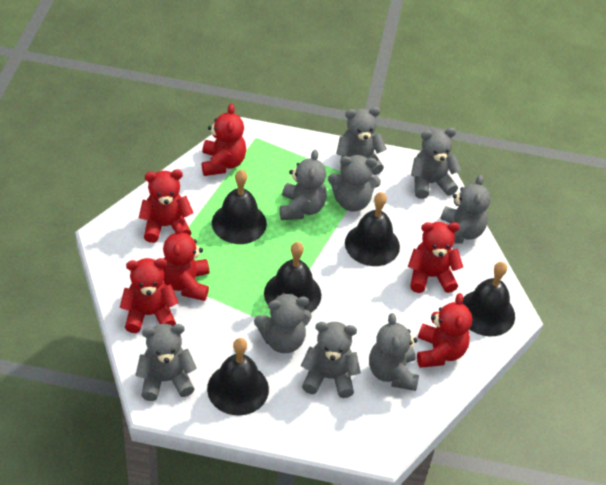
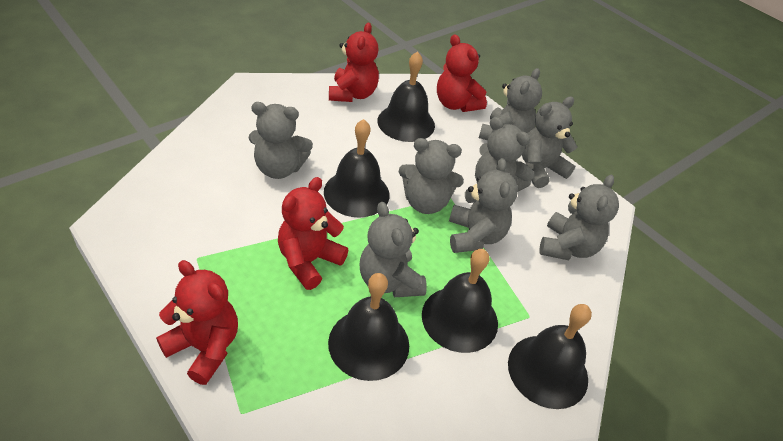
grey teddy bear: 9 -> 8
red teddy bear: 6 -> 4

